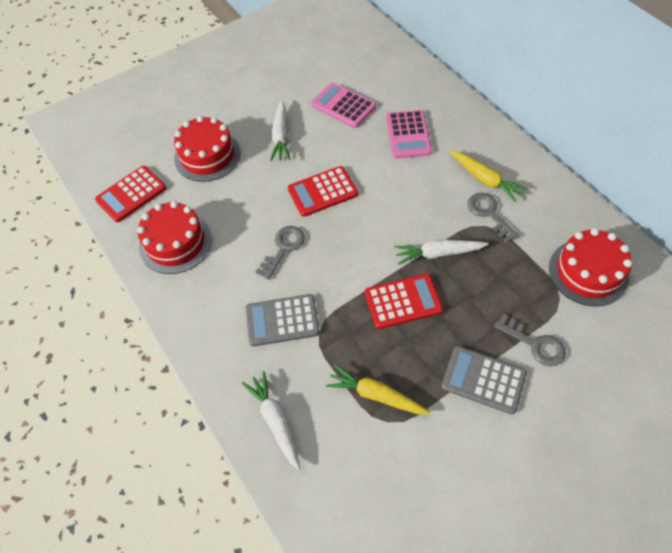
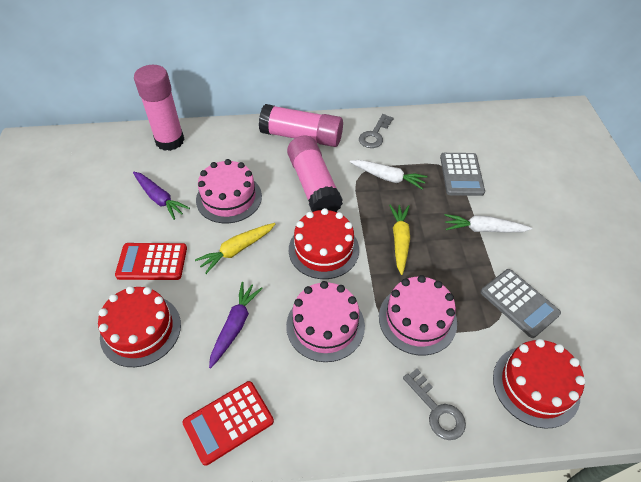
grey key: 3 -> 2
pink cake: 0 -> 3
pink calculator: 2 -> 0
pink glue stick: 0 -> 3
purple carrot: 0 -> 2
red calculator: 3 -> 2
white carrot: 3 -> 2

